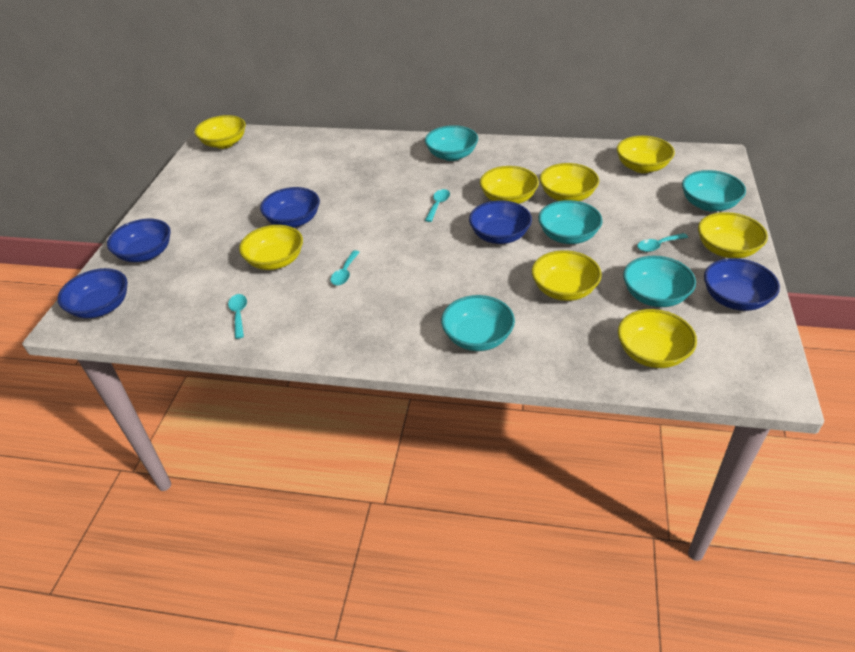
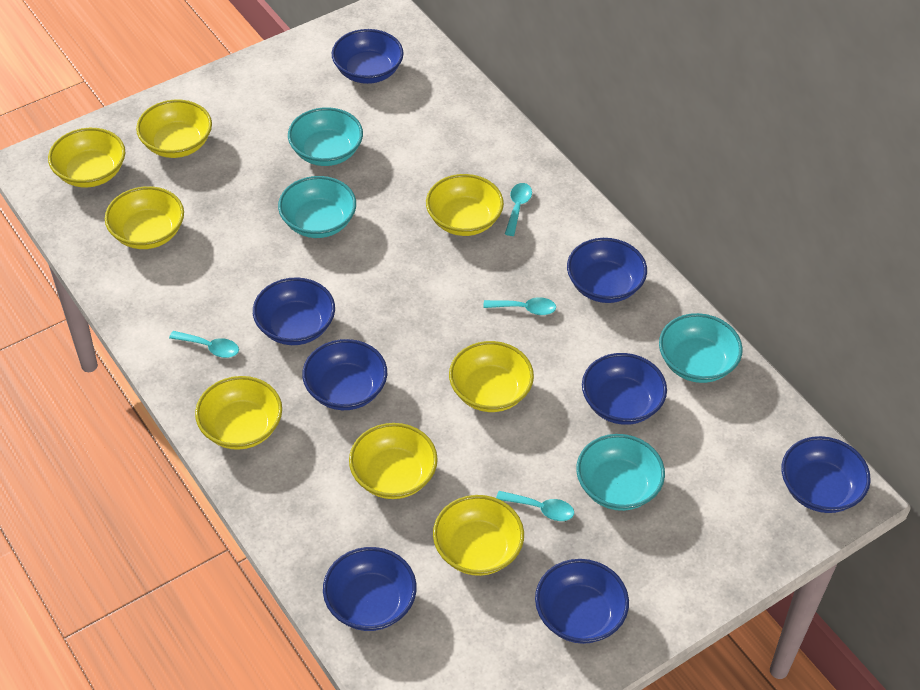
blue bowl: 5 -> 8
turquoise bowl: 5 -> 4

